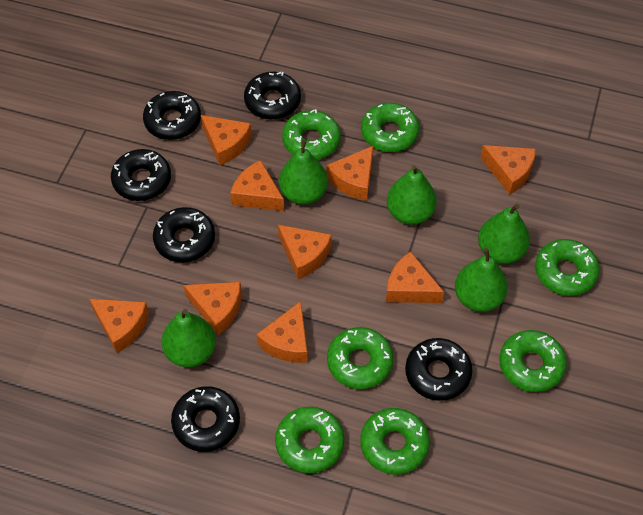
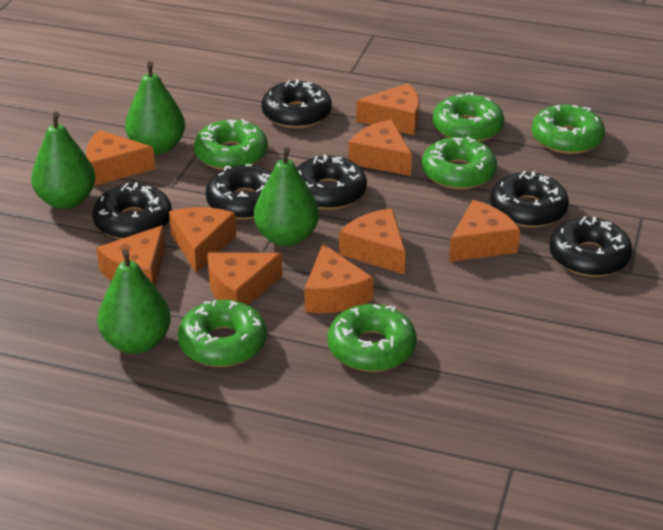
green donut: 7 -> 6
green pear: 5 -> 4

